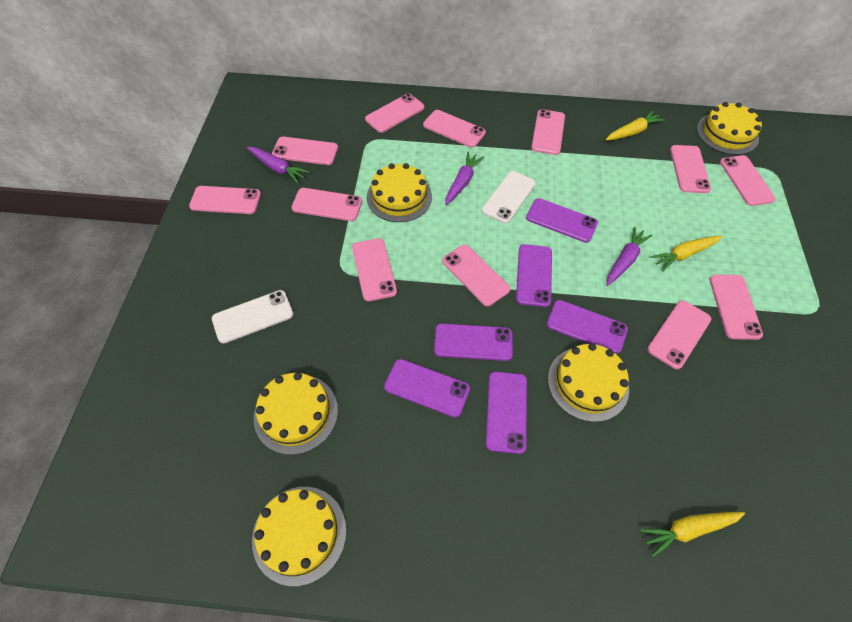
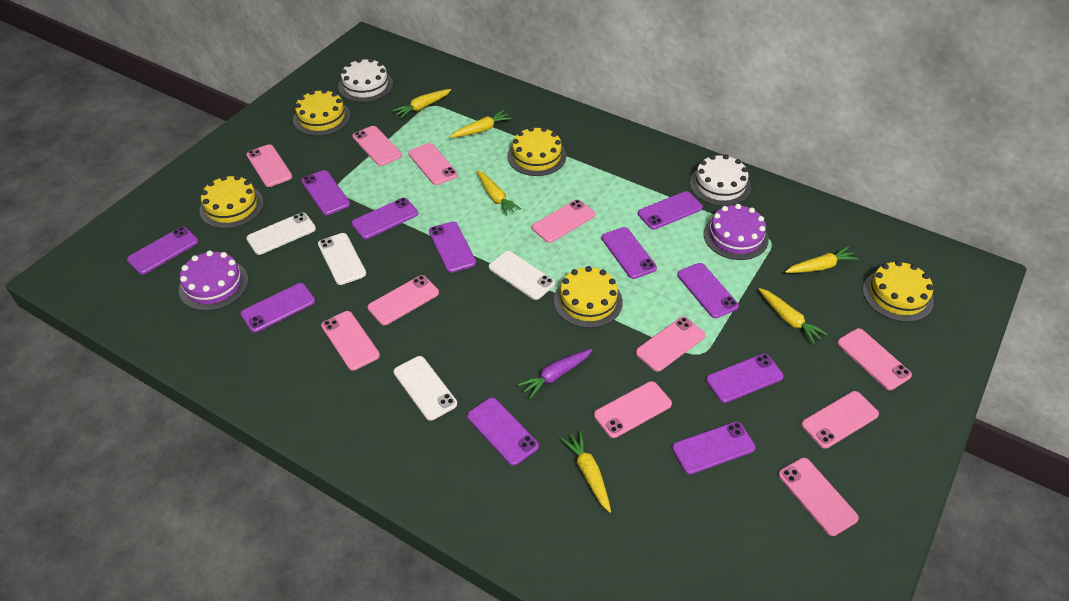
pink phone: 12 -> 11
purple cake: 0 -> 2
purple carrot: 3 -> 1
purple phone: 6 -> 11
white cake: 0 -> 2
white phone: 2 -> 4
yellow carrot: 3 -> 6

